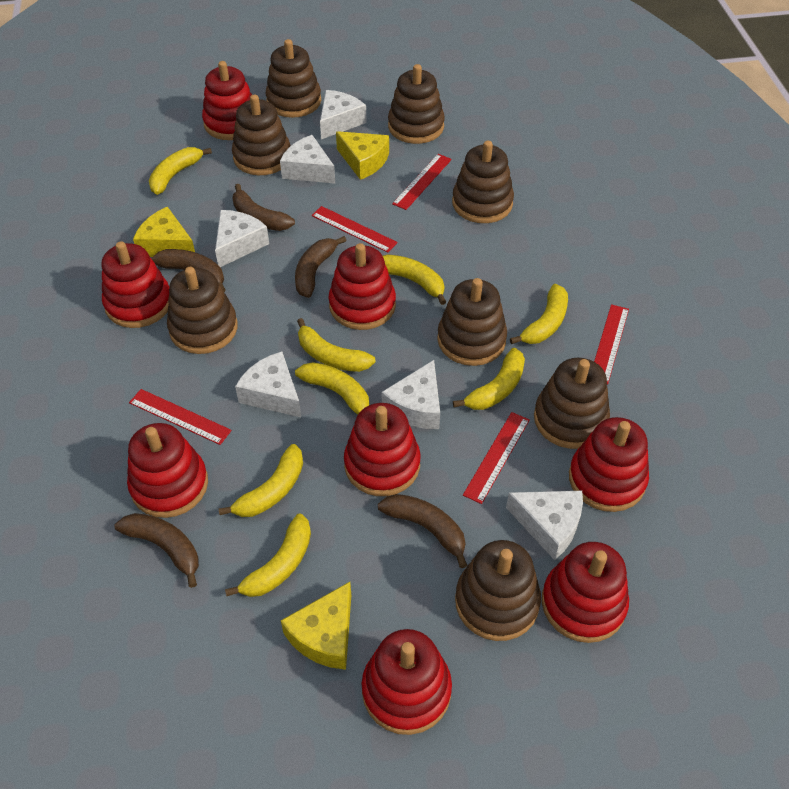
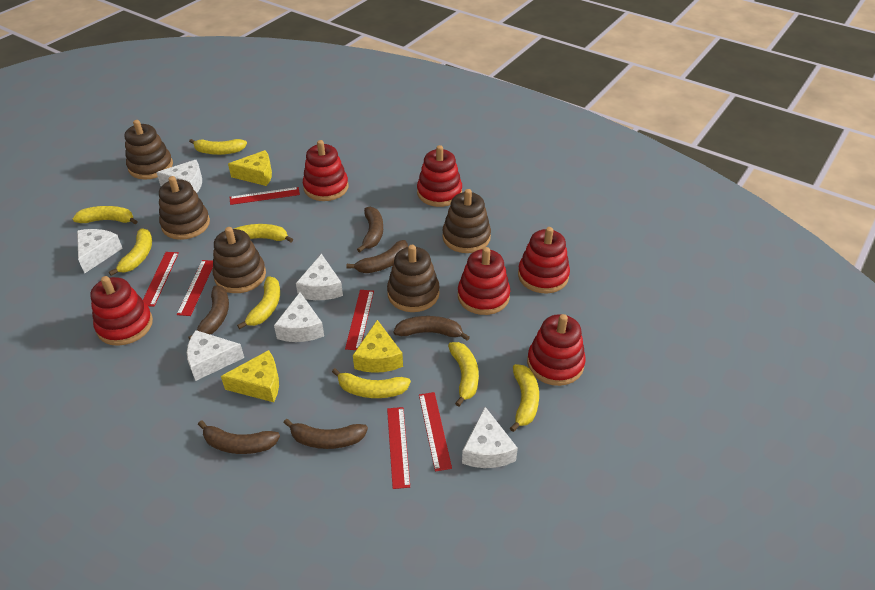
brown banana: 5 -> 6
brown stacking toy: 8 -> 5
red ruler: 5 -> 6
red stacking toy: 8 -> 6

